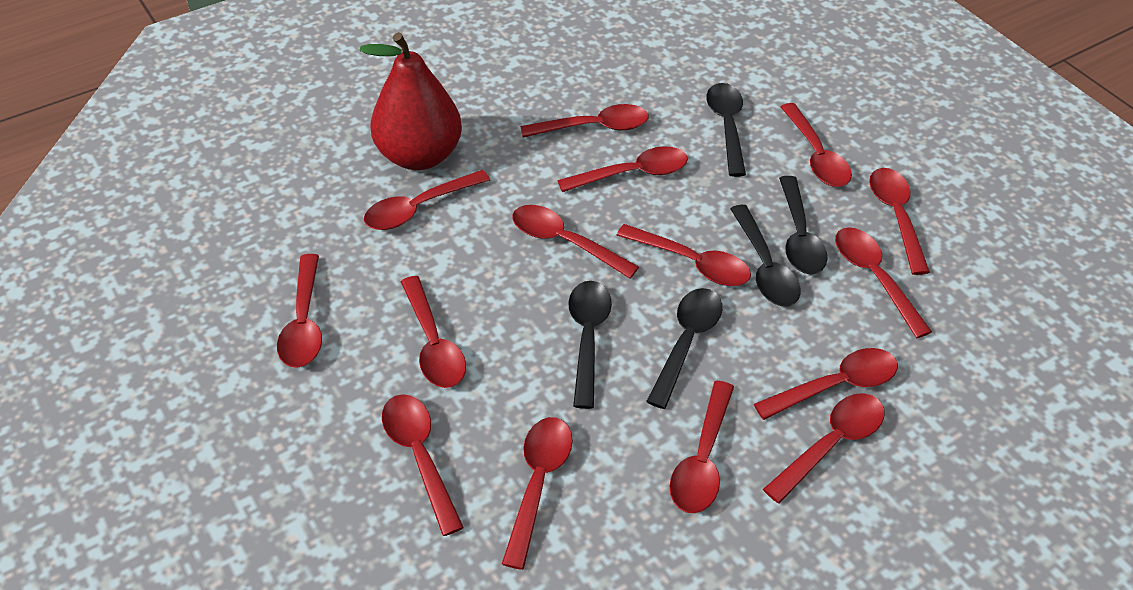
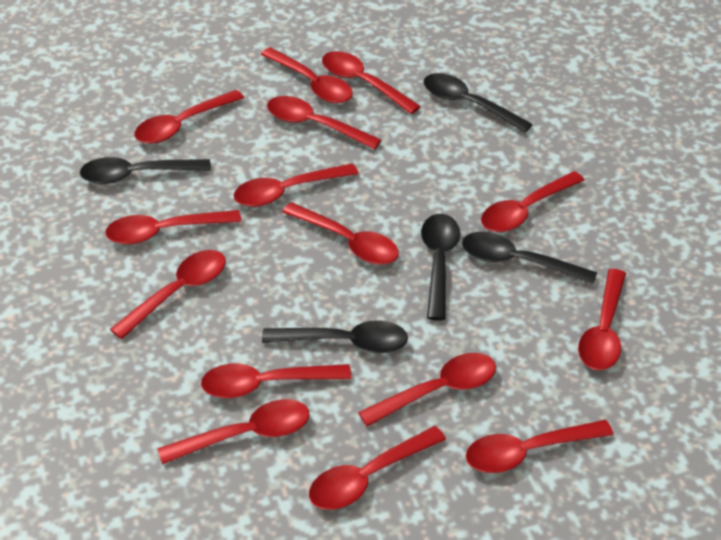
red pear: 1 -> 0

